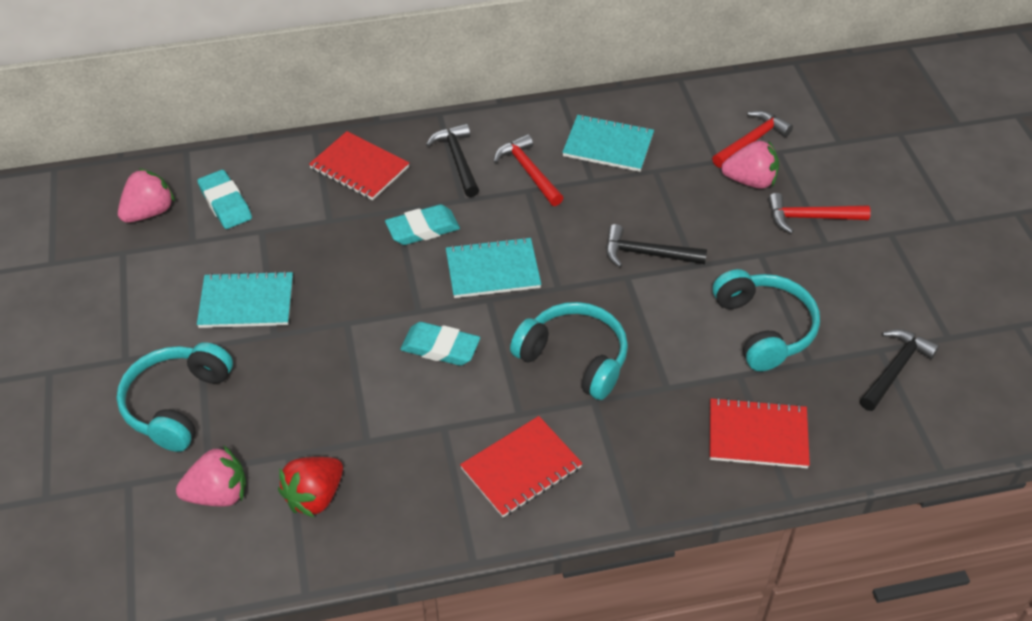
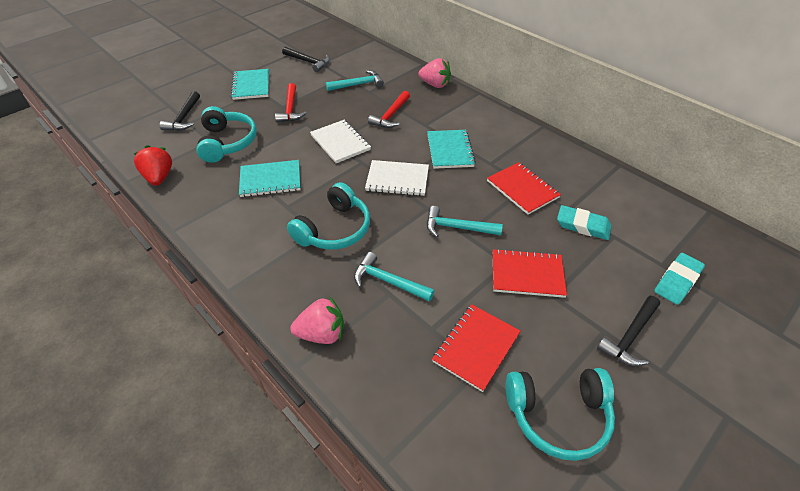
pink strawberry: 3 -> 2
red hammer: 3 -> 2
turquoise eraser: 3 -> 2
turquoise hammer: 0 -> 3
white notebook: 0 -> 2

